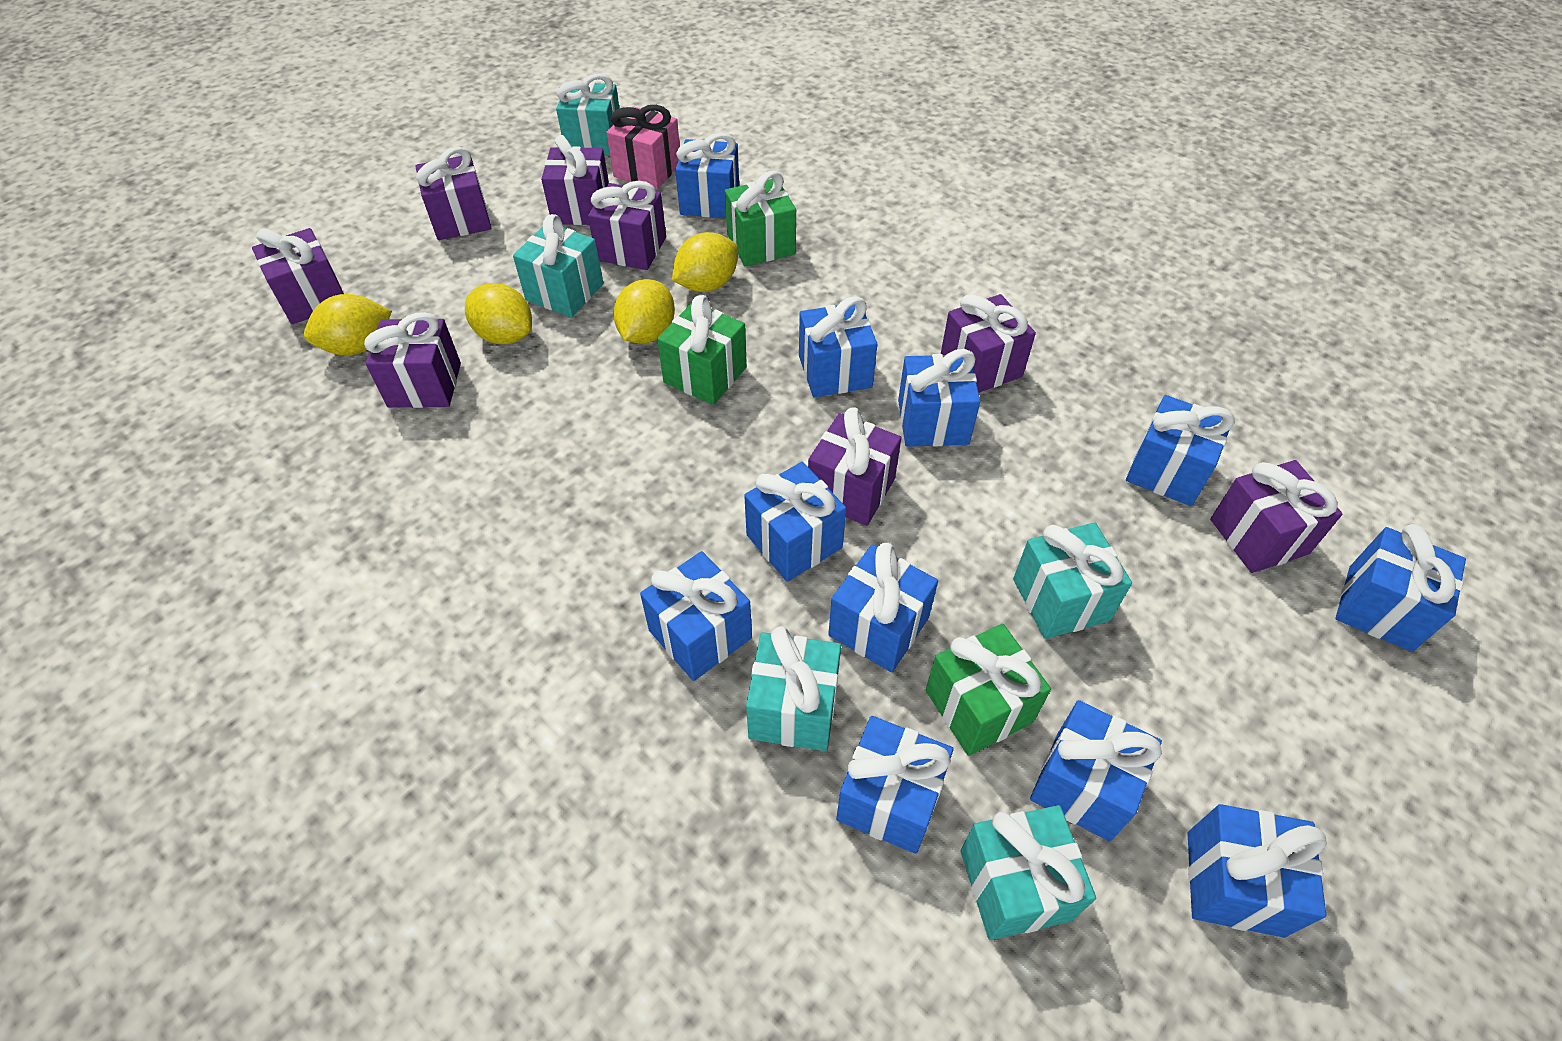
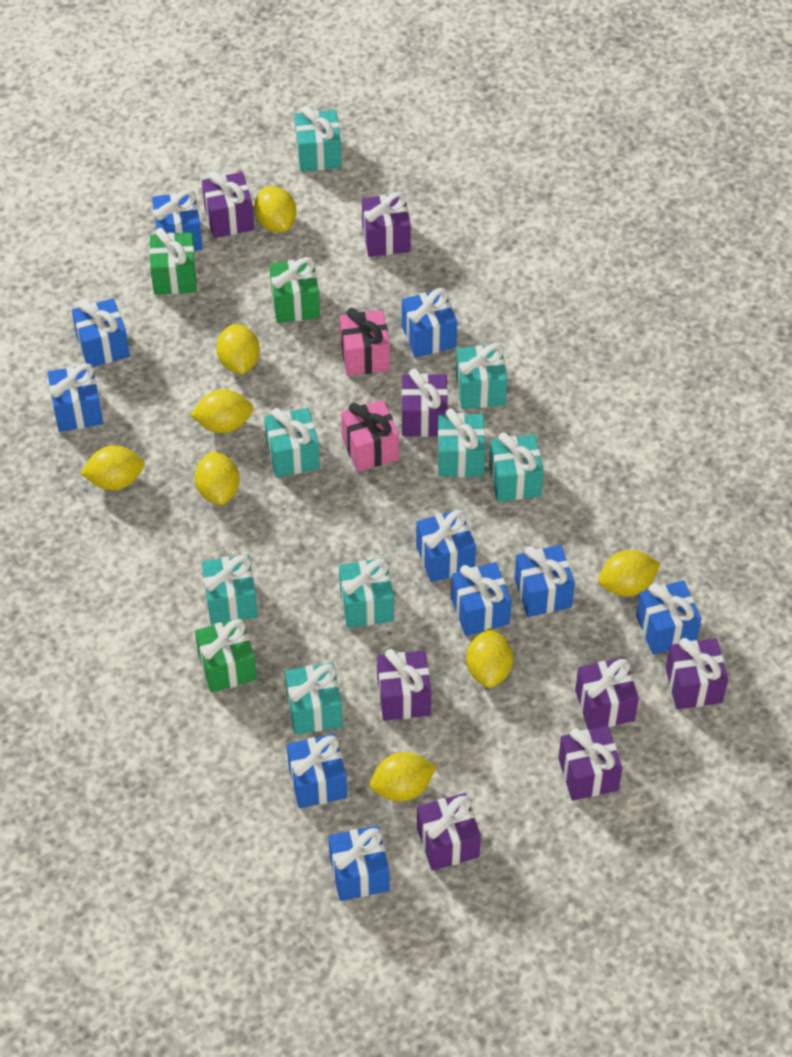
blue gift: 11 -> 10
pink gift: 1 -> 2
turquoise gift: 5 -> 8
yellow lemon: 4 -> 8

